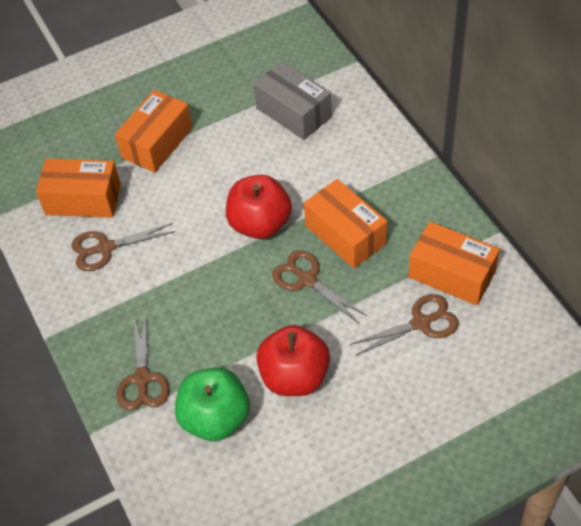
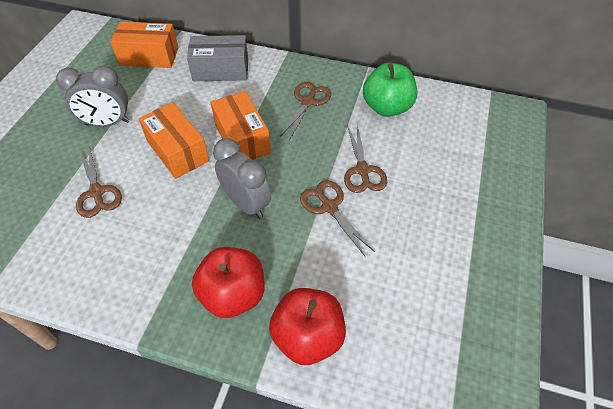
grey clock: 0 -> 2
orange box: 4 -> 3

